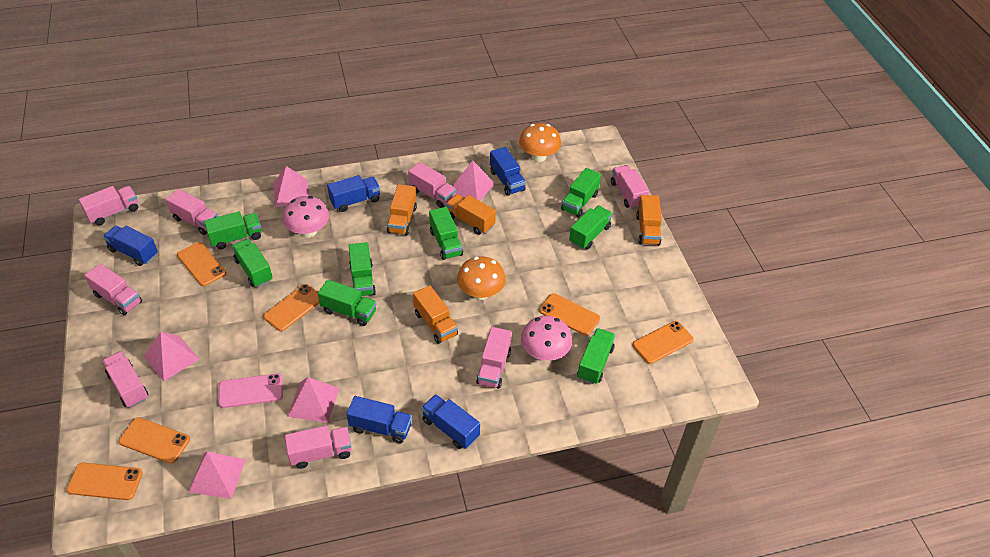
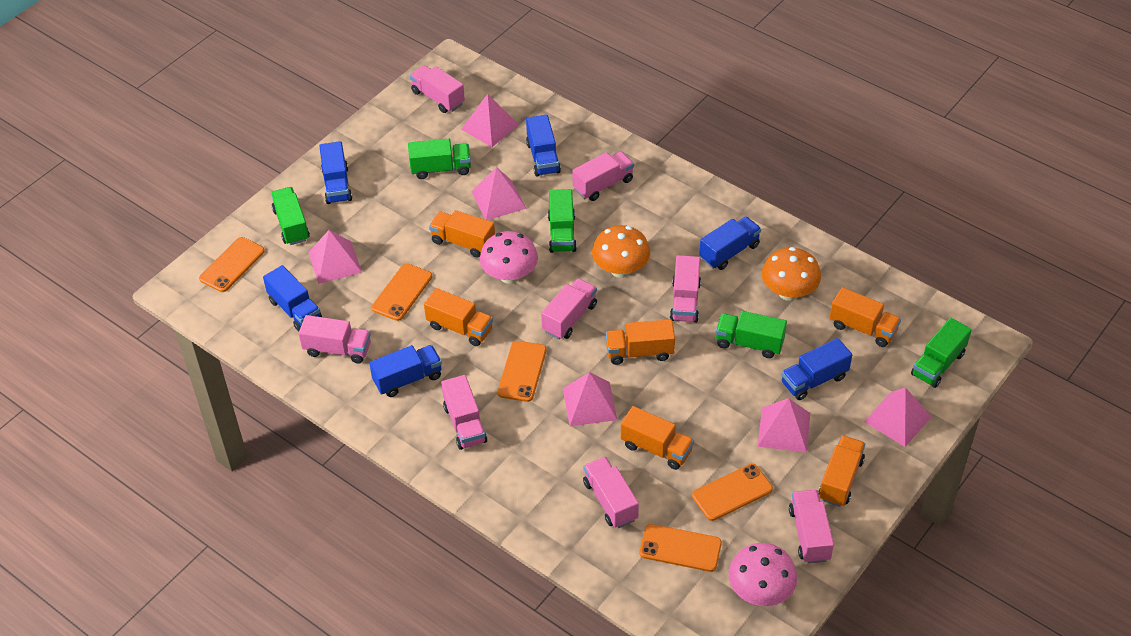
blue truck: 5 -> 6
green truck: 8 -> 5
orange phone: 6 -> 5
orange truck: 4 -> 6
pink phone: 1 -> 0
pink pyramid: 5 -> 6

